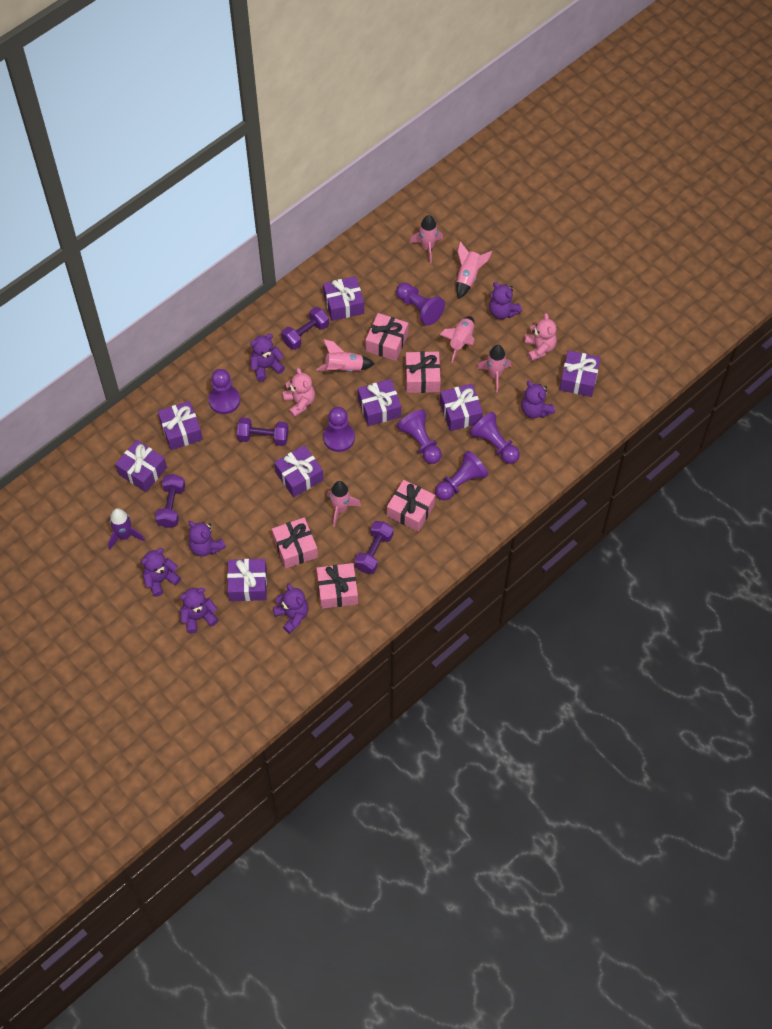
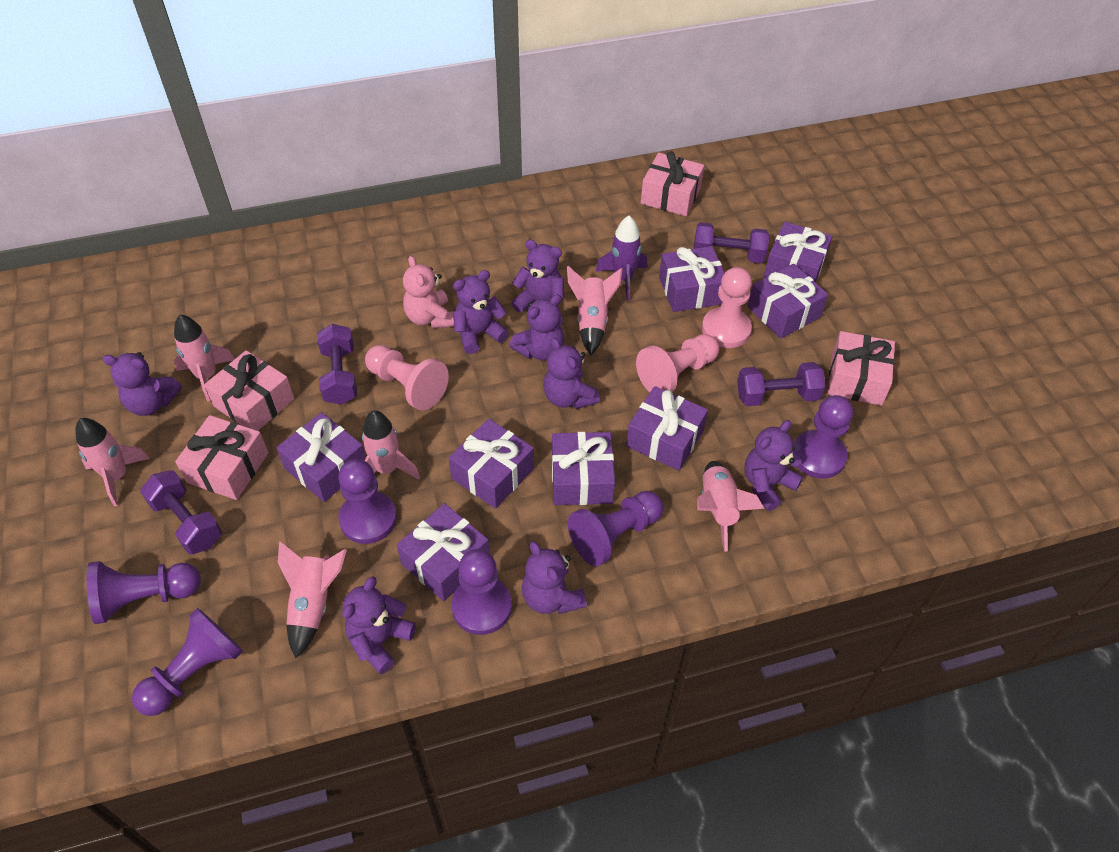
pink gift: 5 -> 4
pink pawn: 0 -> 3
pink teddy bear: 2 -> 1
purple teddy bear: 7 -> 8

